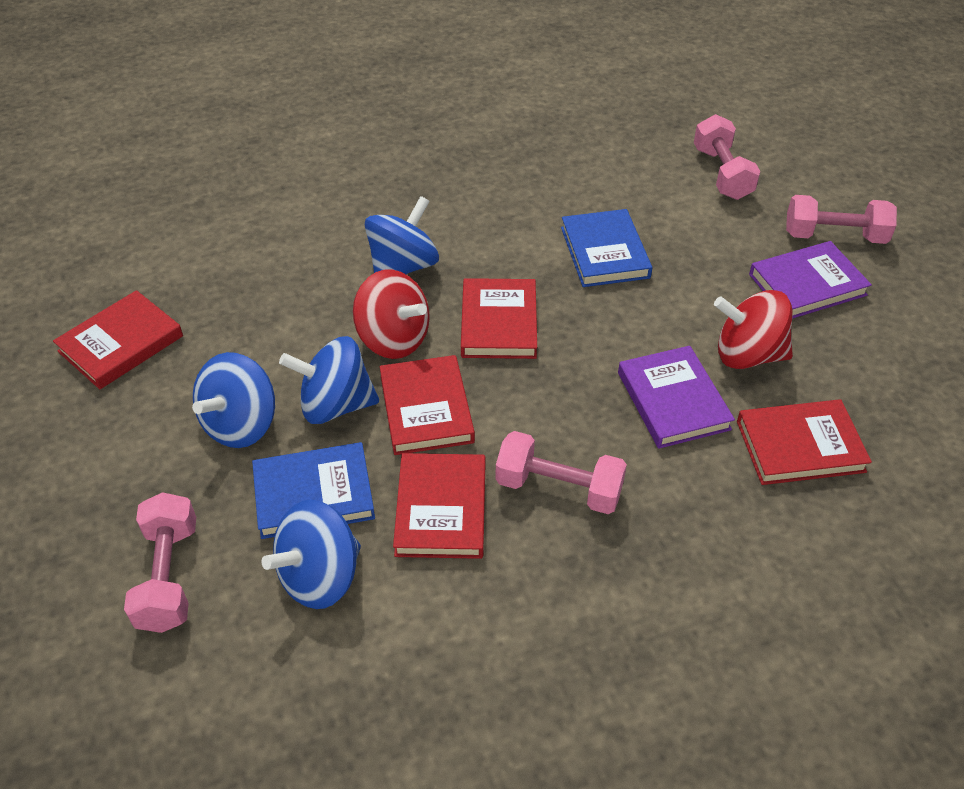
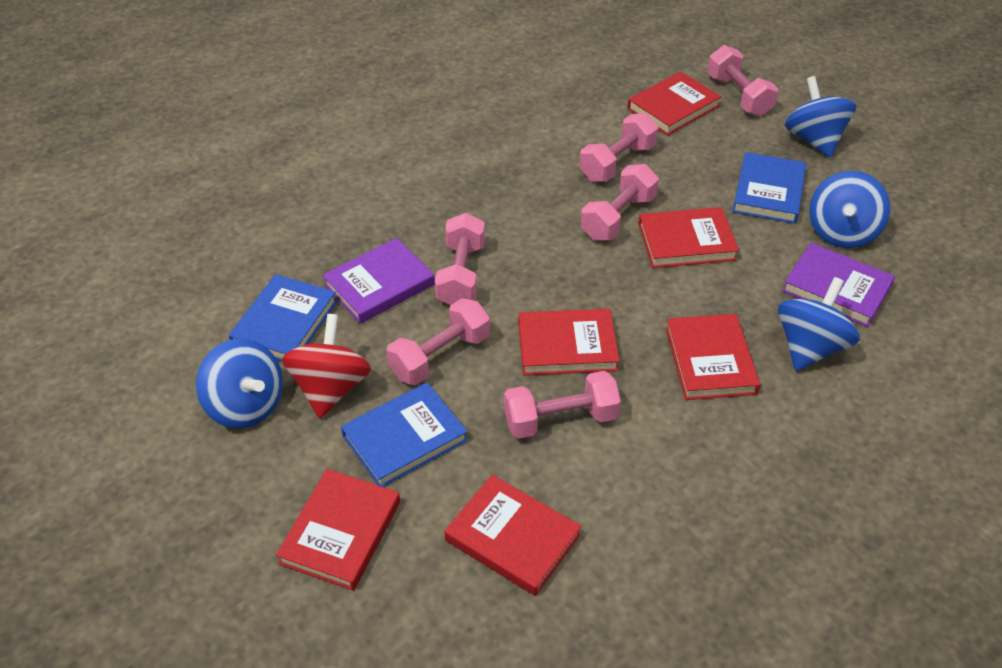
blue book: 2 -> 3
pink dumbbell: 4 -> 6
red book: 5 -> 6
red spinning top: 2 -> 1

